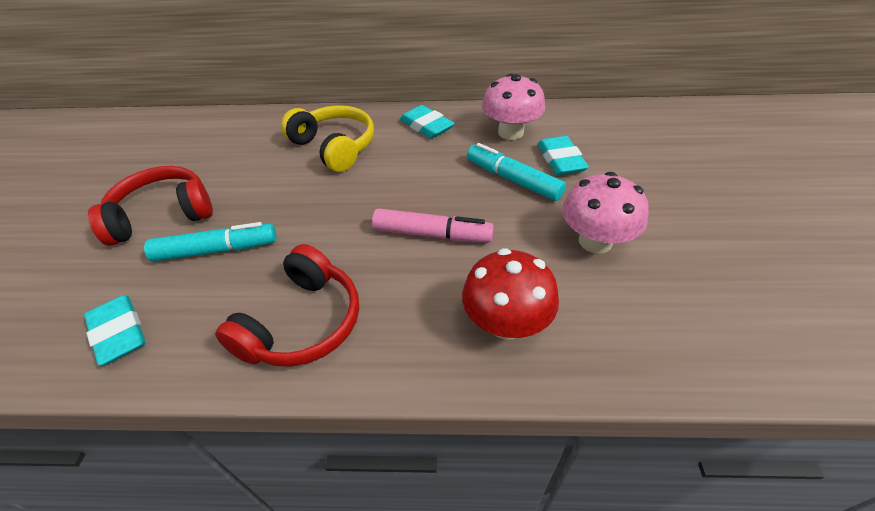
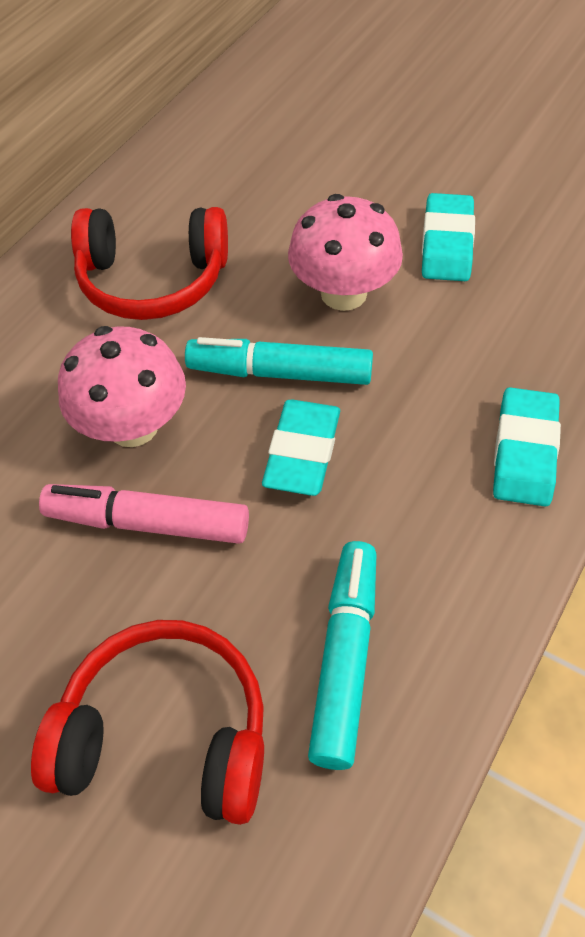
red mushroom: 1 -> 0
yellow headphones: 1 -> 0

